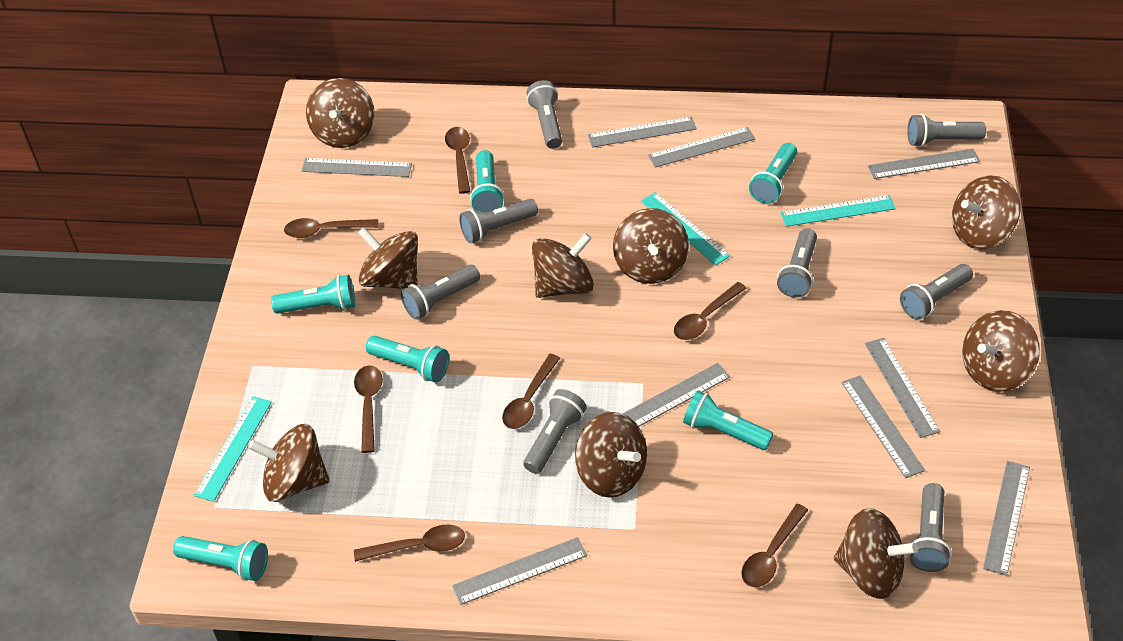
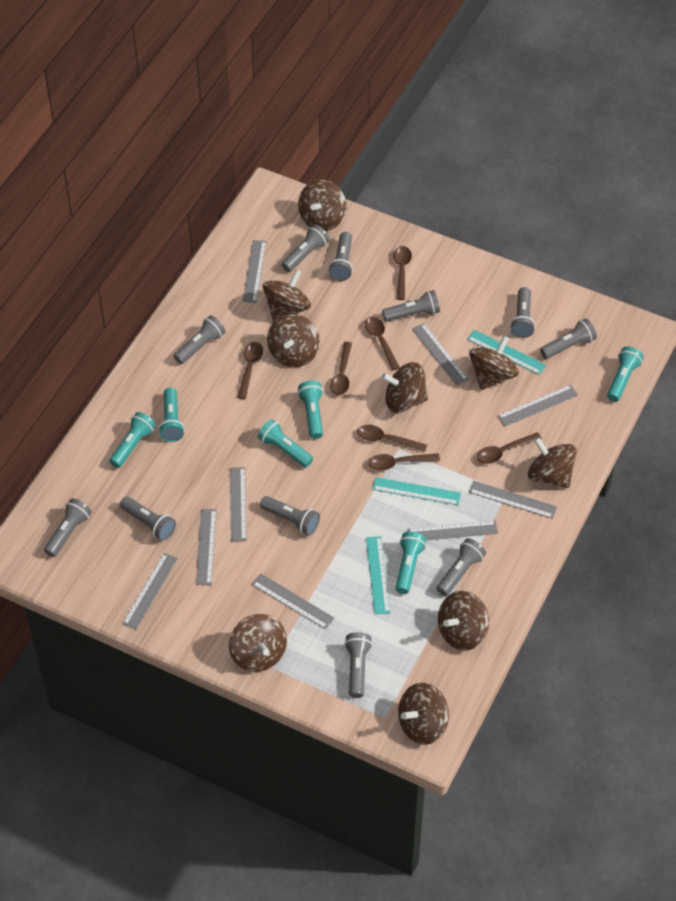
grey flashlight: 8 -> 11

